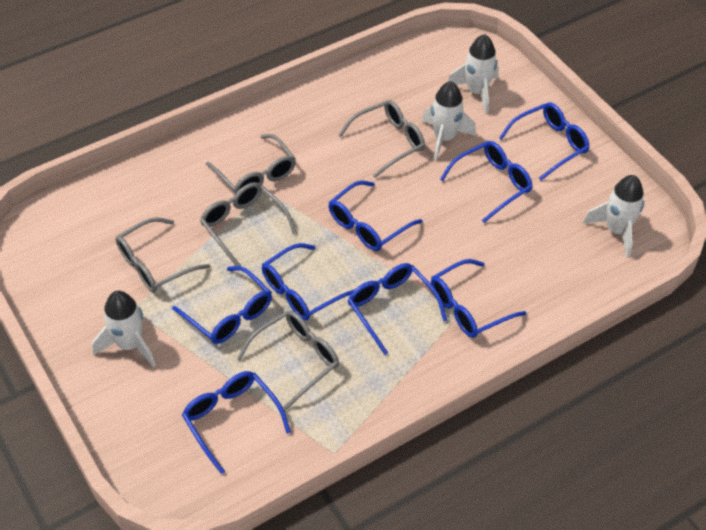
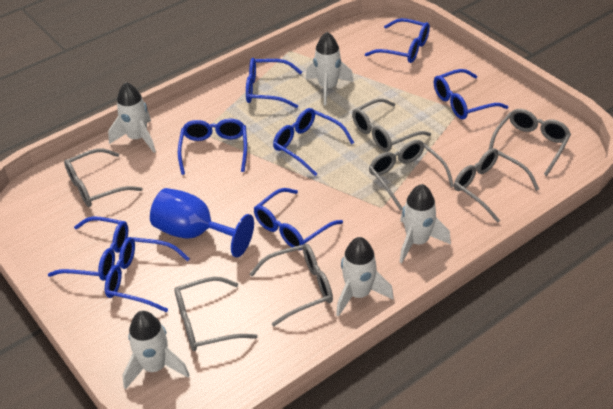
blue goblet: 0 -> 1
grey glasses: 5 -> 7
white rocket: 4 -> 5

